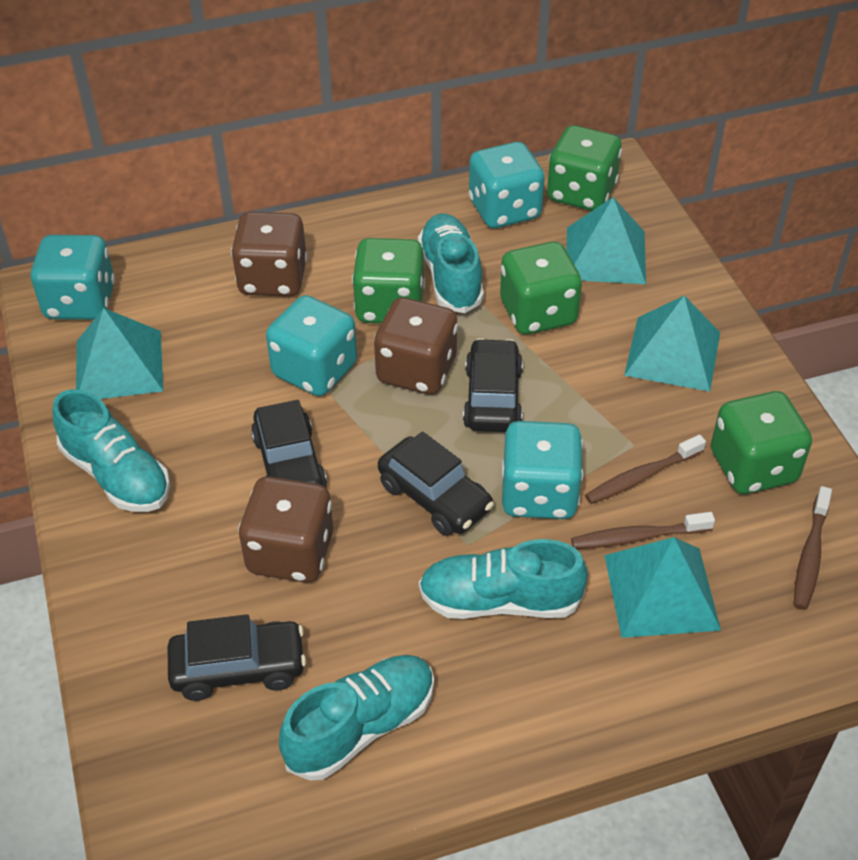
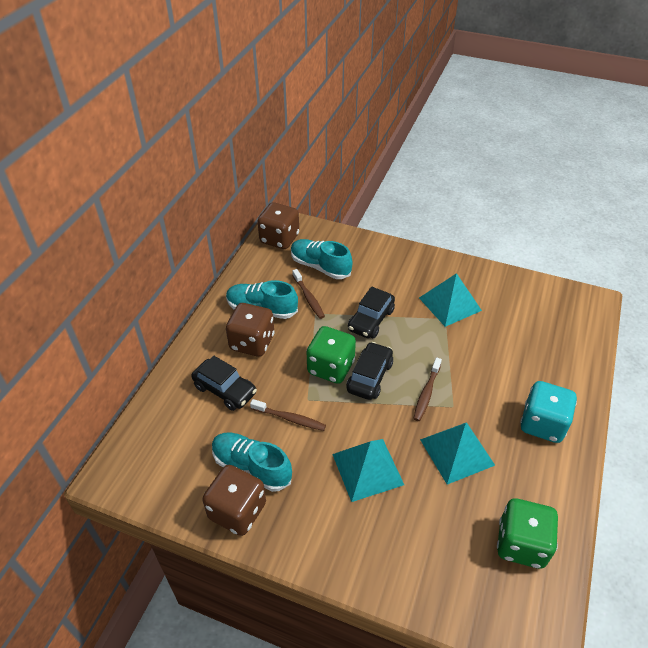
black car: 4 -> 3
green dice: 4 -> 2
turquoise dice: 4 -> 1
turquoise pyramid: 4 -> 3
turquoise shoe: 4 -> 3

